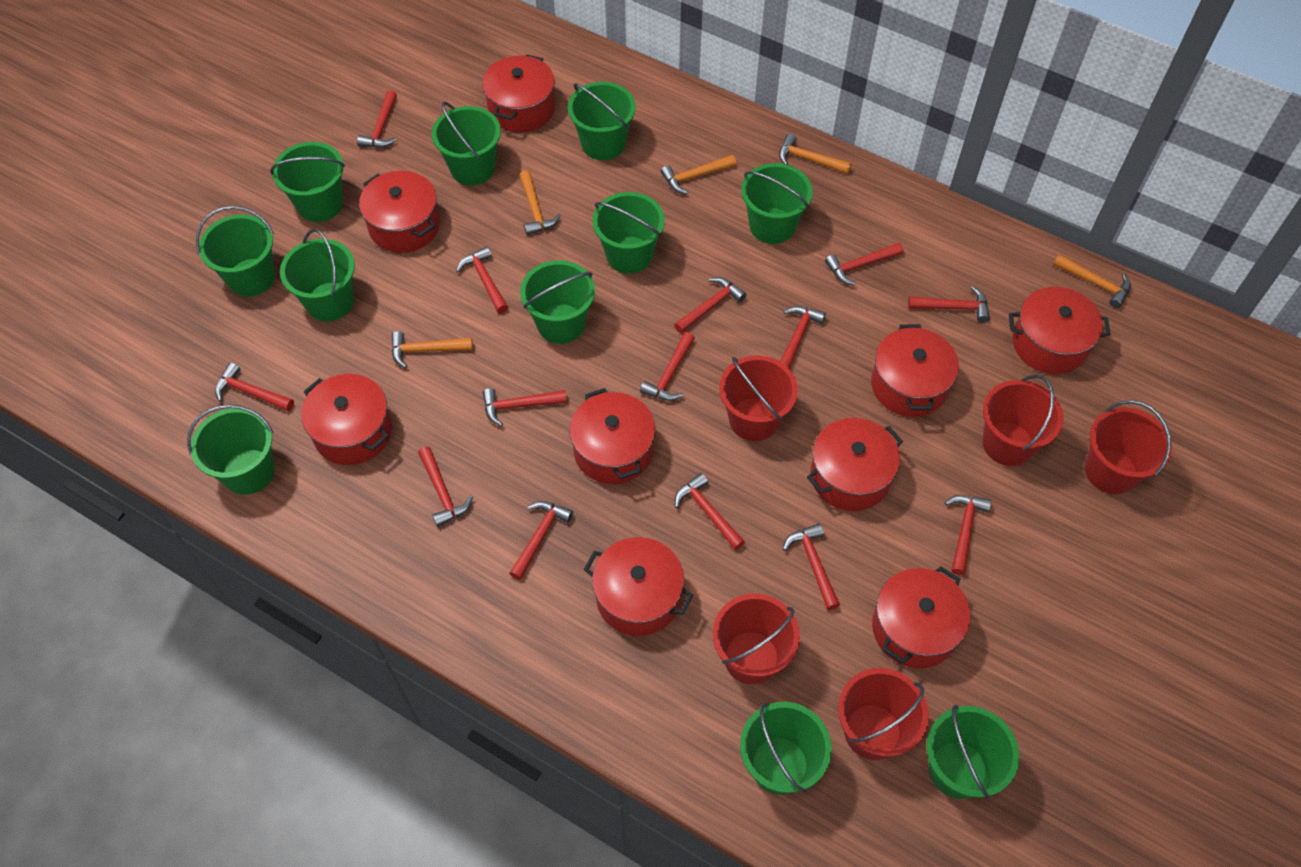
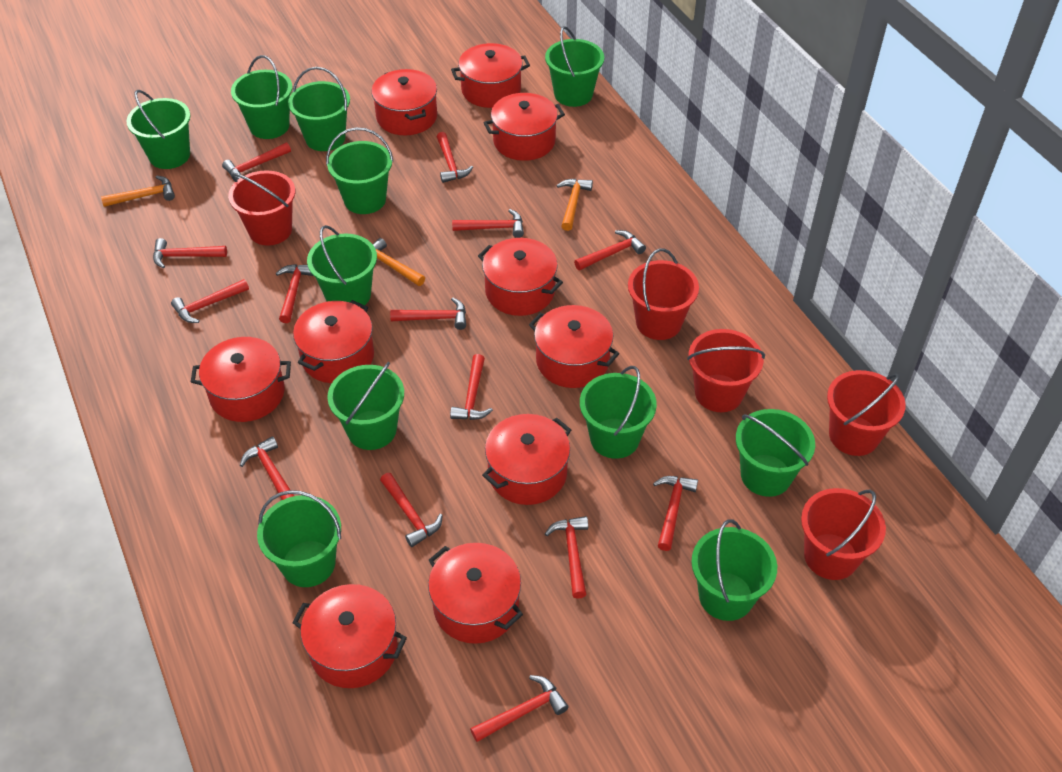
orange hammer: 5 -> 3
red pot: 9 -> 10

